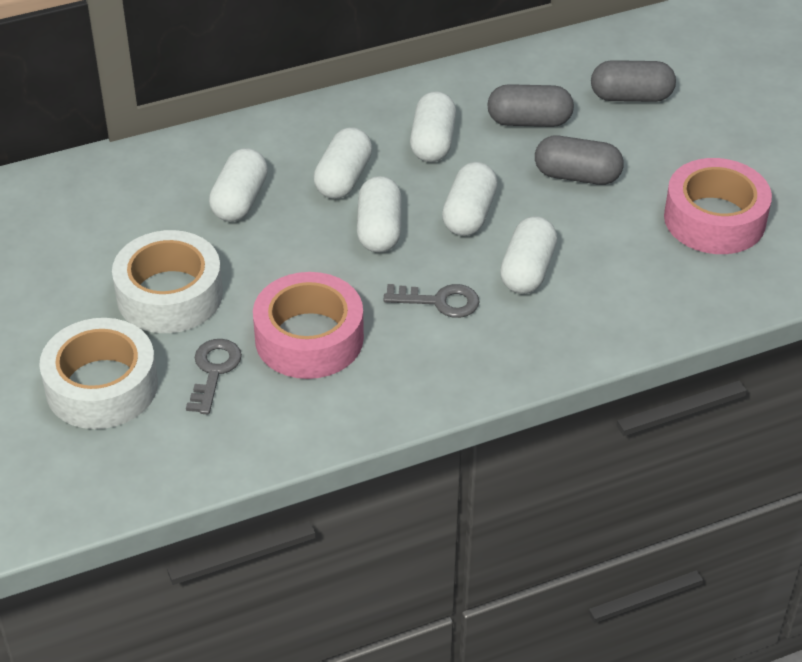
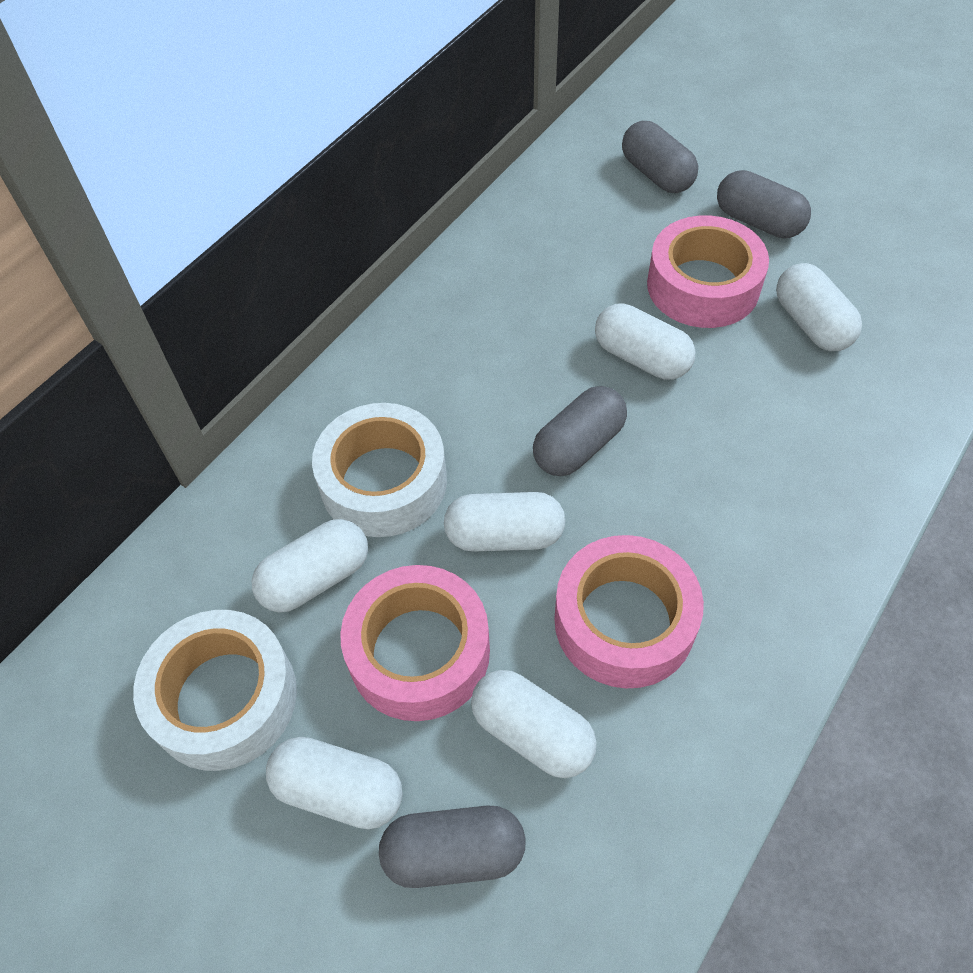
grey capsule: 3 -> 4
grey key: 2 -> 0
pink tape: 2 -> 3

